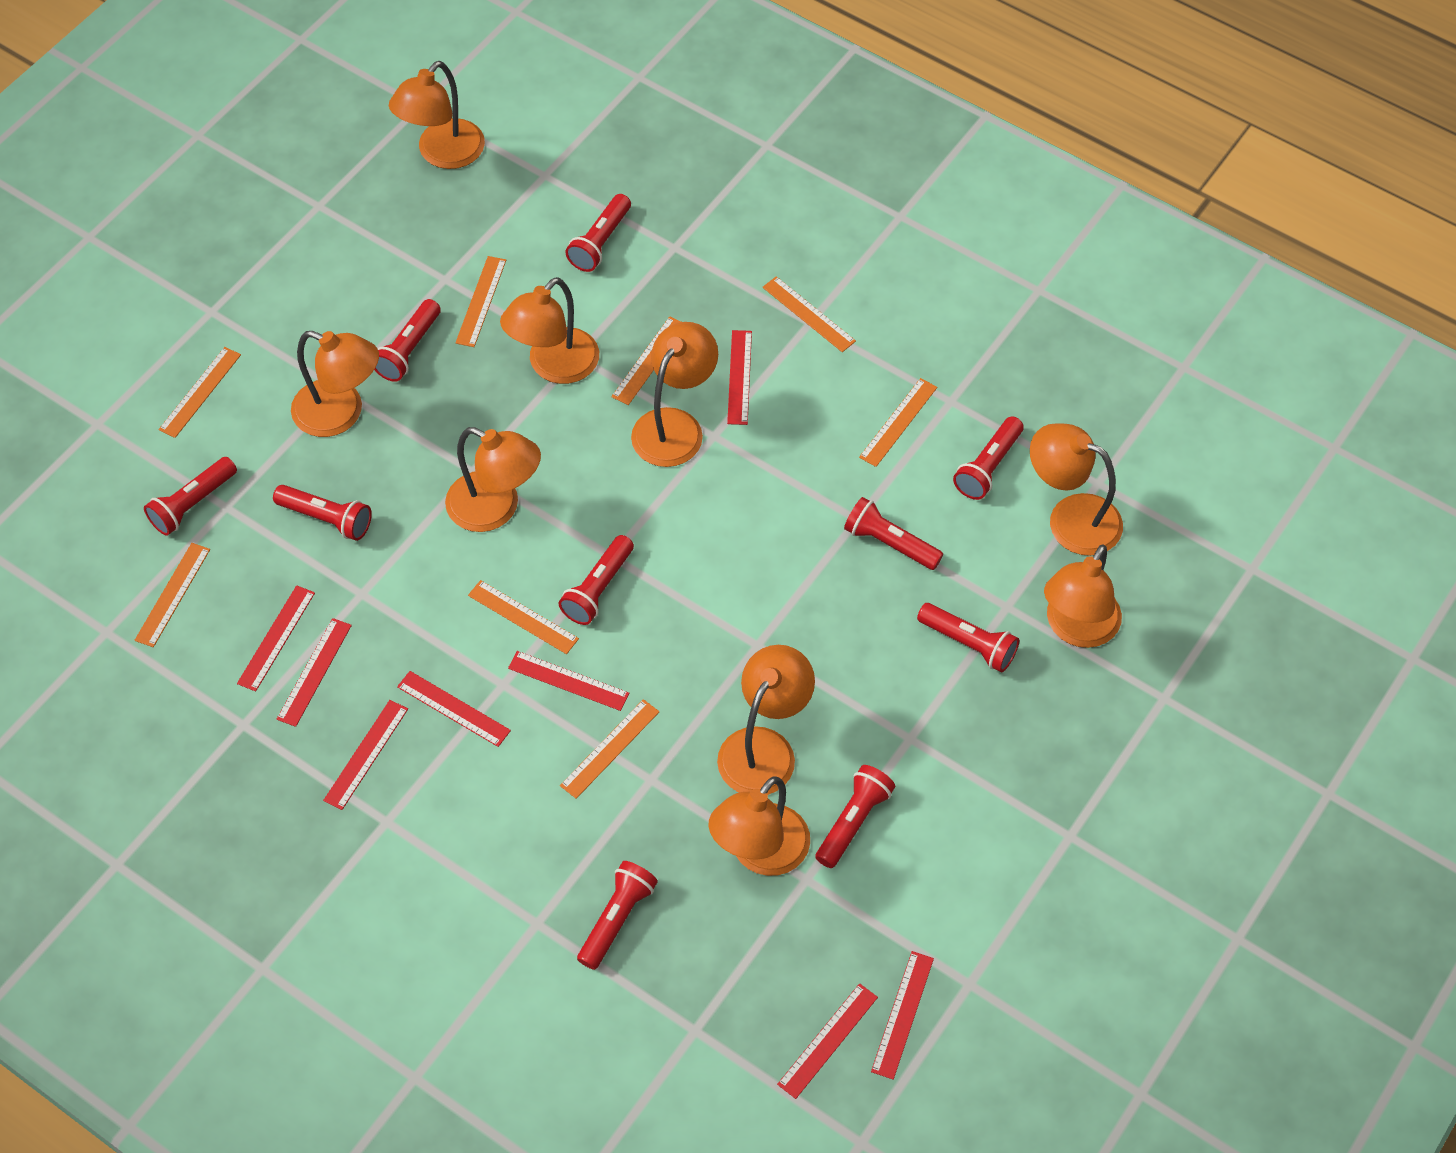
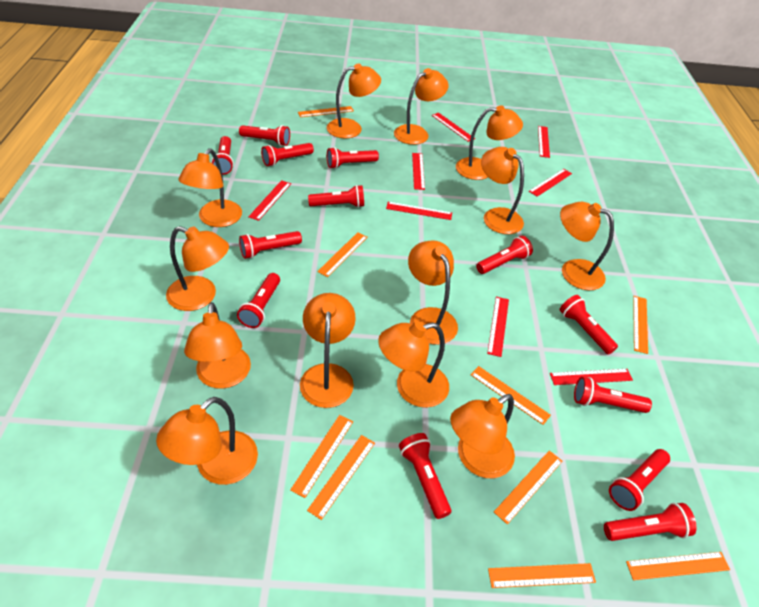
orange lamp: 9 -> 13
orange ruler: 8 -> 9
red flashlight: 10 -> 13

